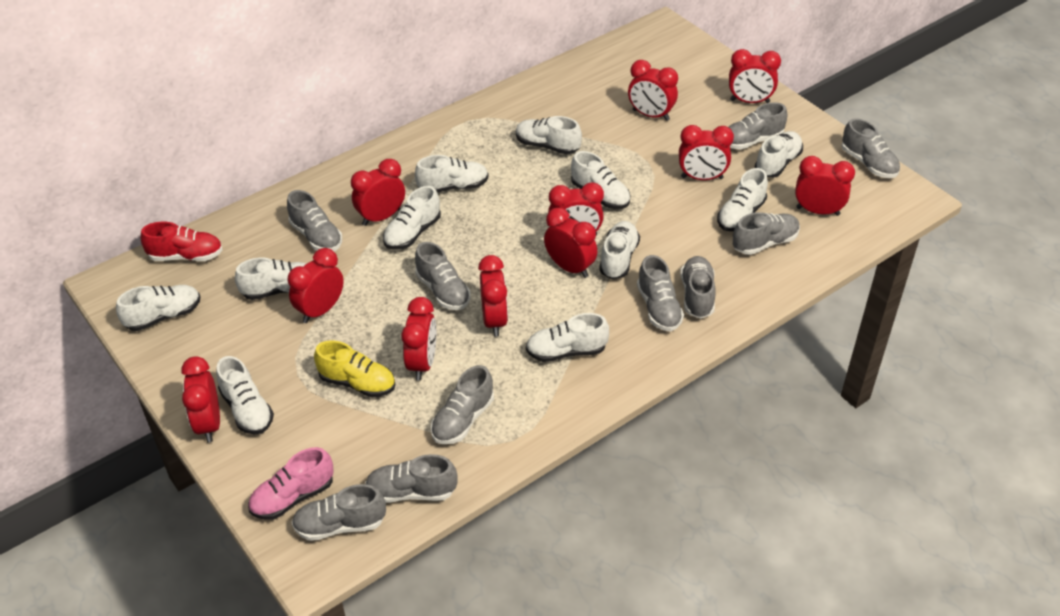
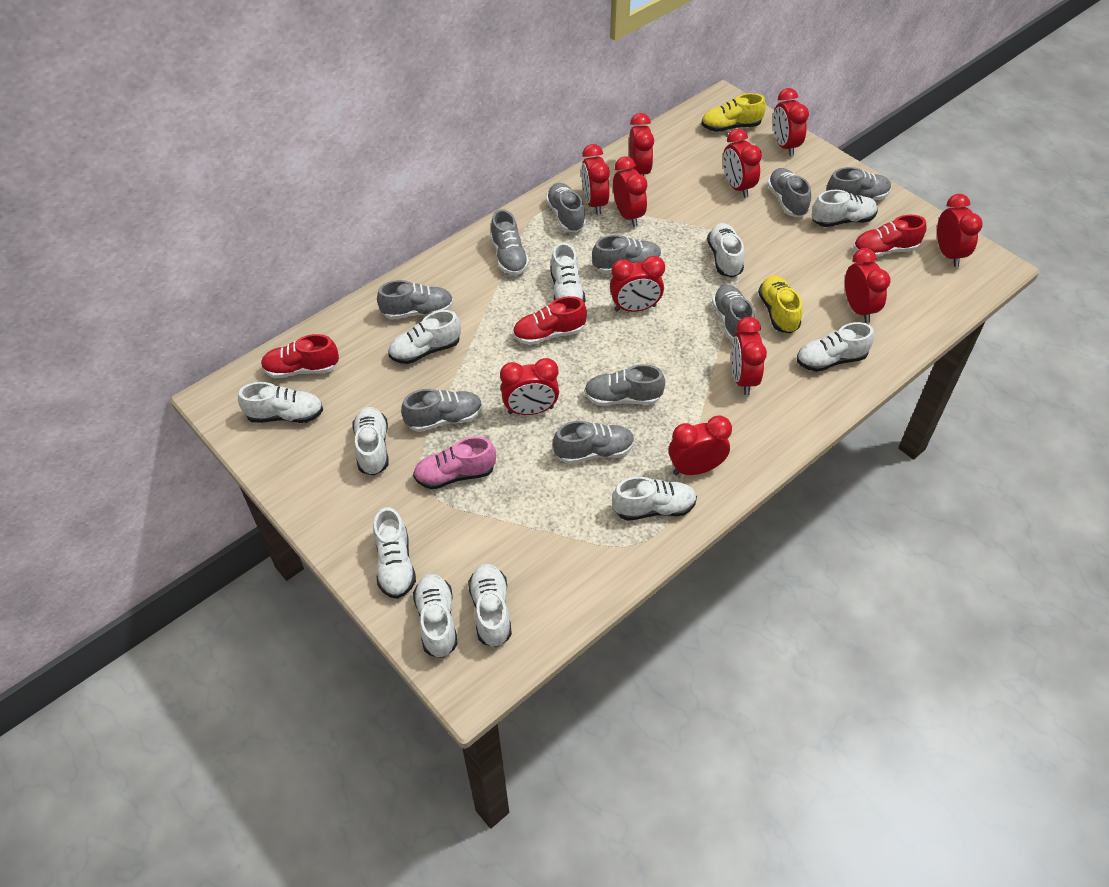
red shoe: 1 -> 3
yellow shoe: 1 -> 2

